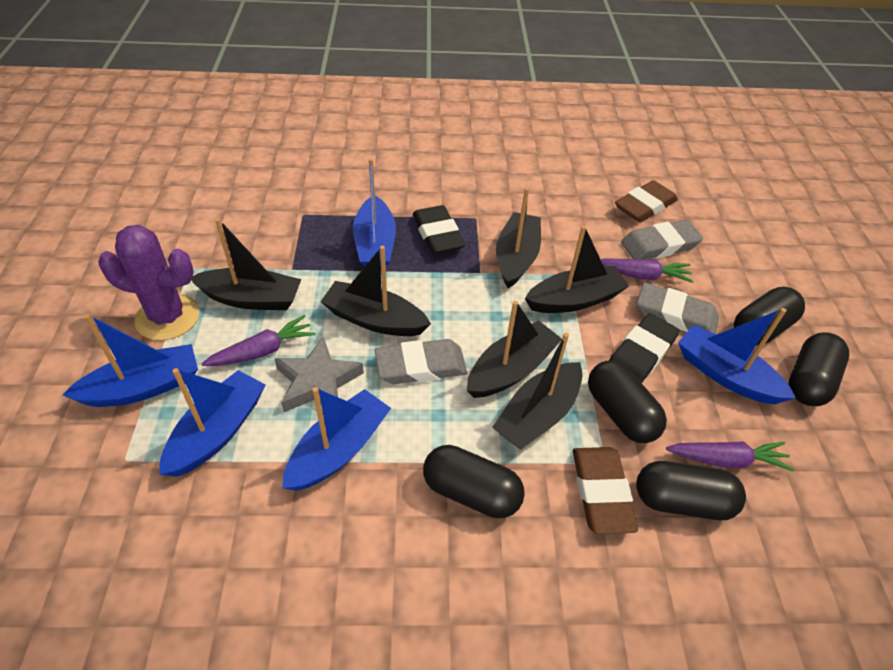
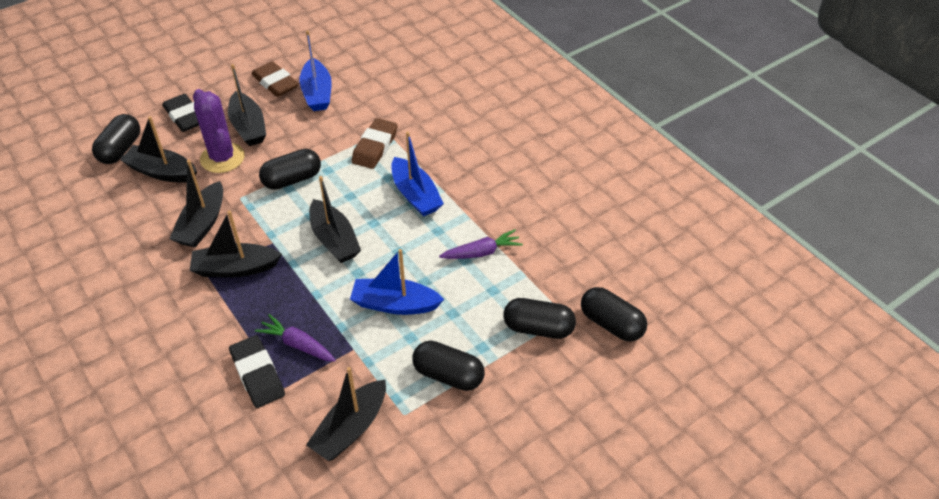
blue boat: 5 -> 3
grey eraser: 3 -> 0
grey star: 1 -> 0
purple carrot: 3 -> 2

